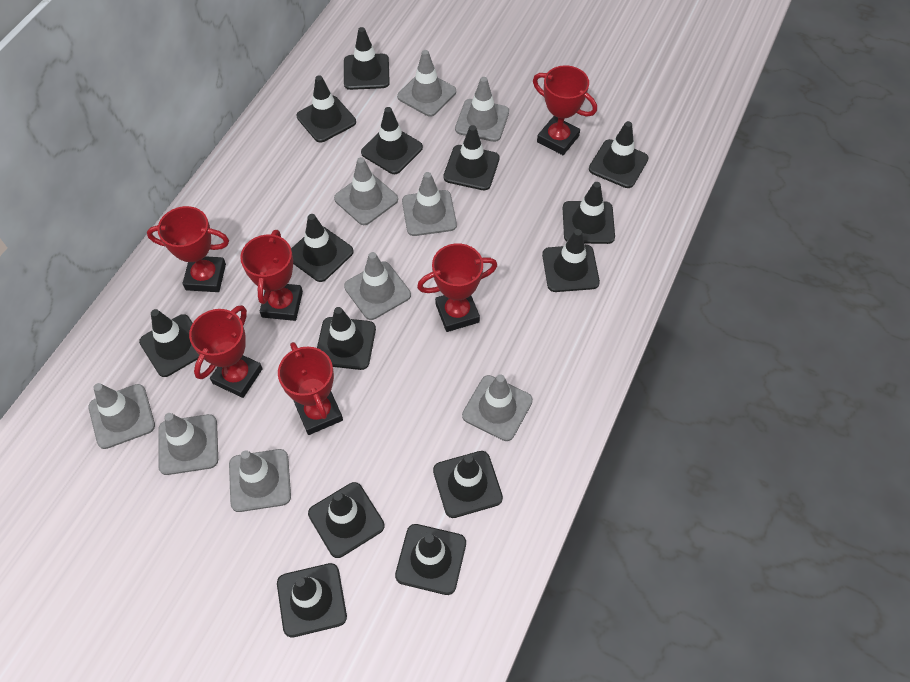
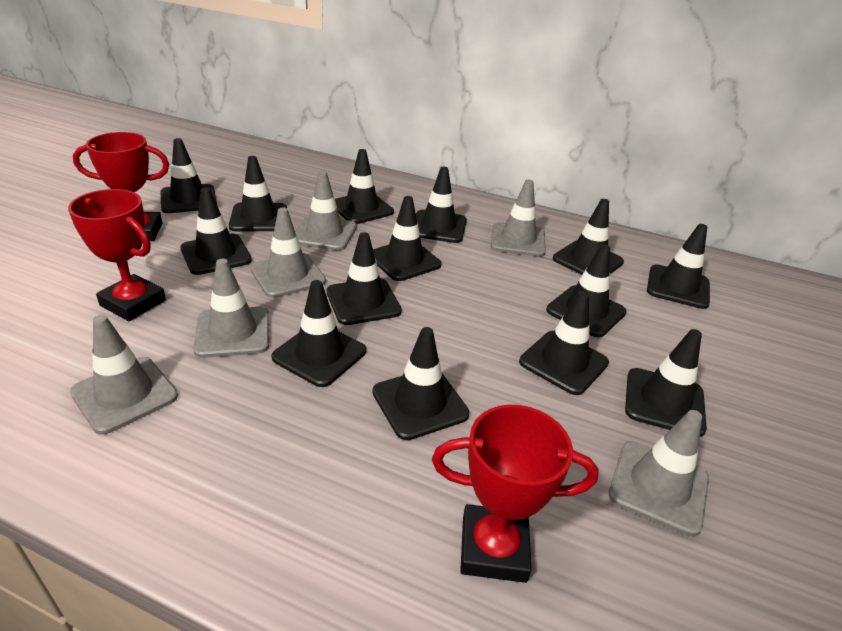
grey traffic cone: 9 -> 6
red trophy: 6 -> 3

